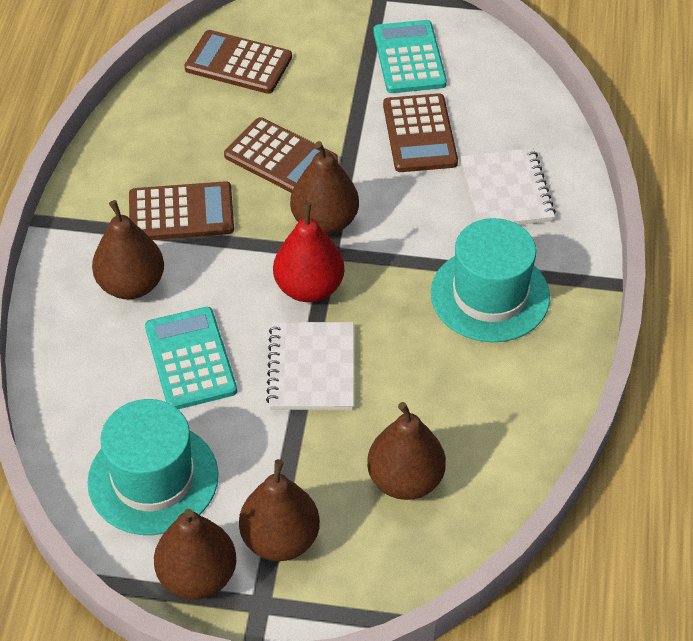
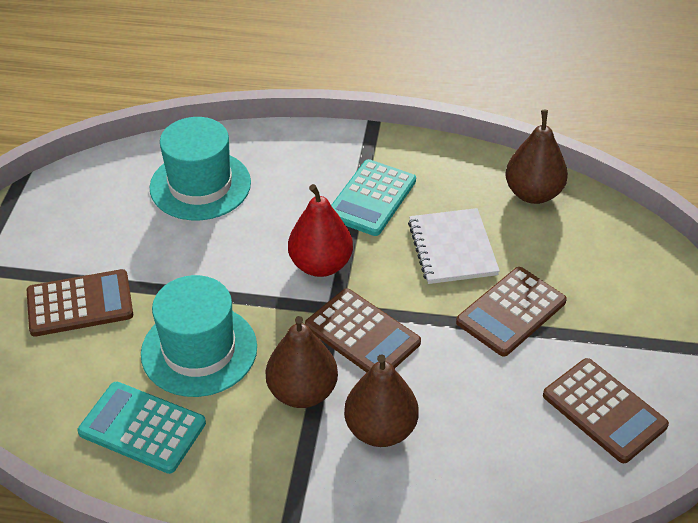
brown pear: 5 -> 3
white notebook: 2 -> 1

